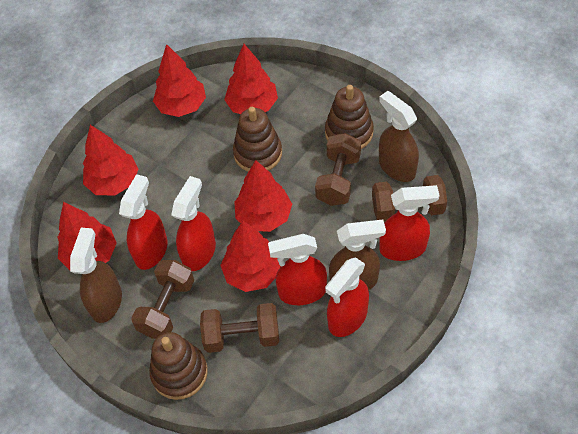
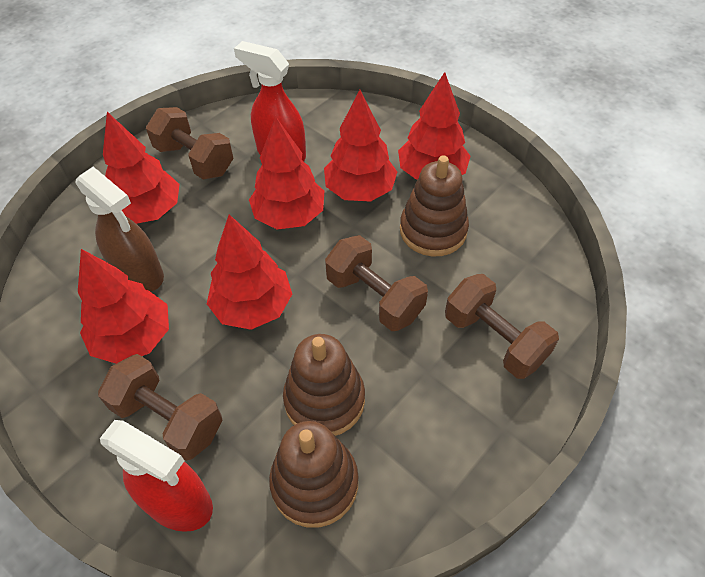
brown spray bottle: 3 -> 1
red spray bottle: 5 -> 2

